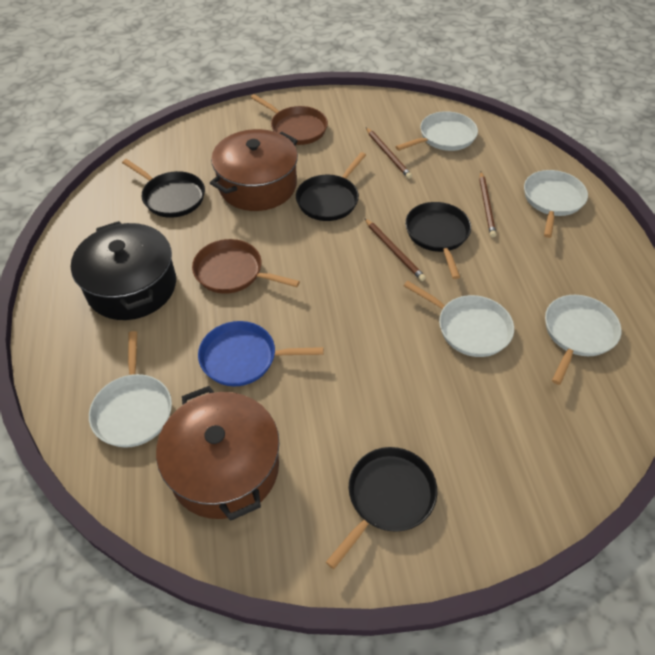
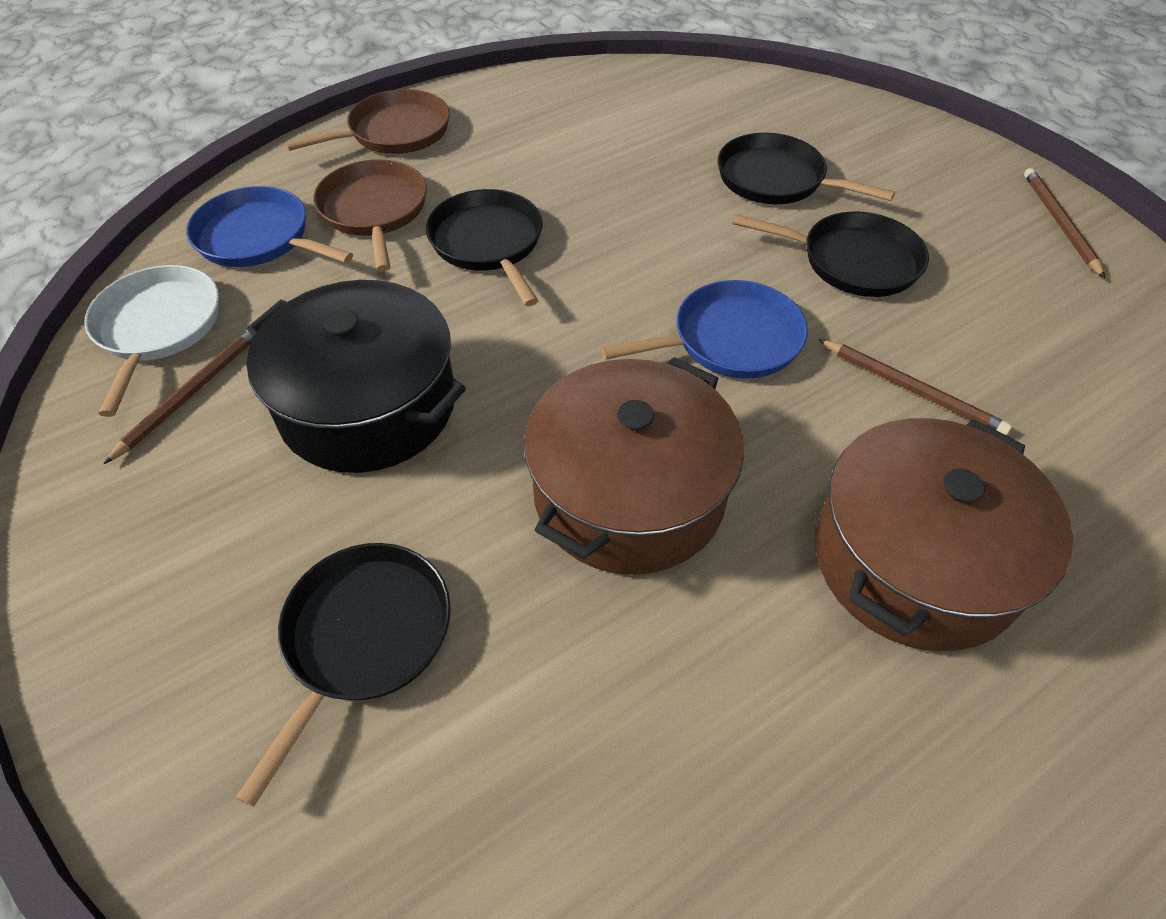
blue pan: 1 -> 2
white pan: 5 -> 1

